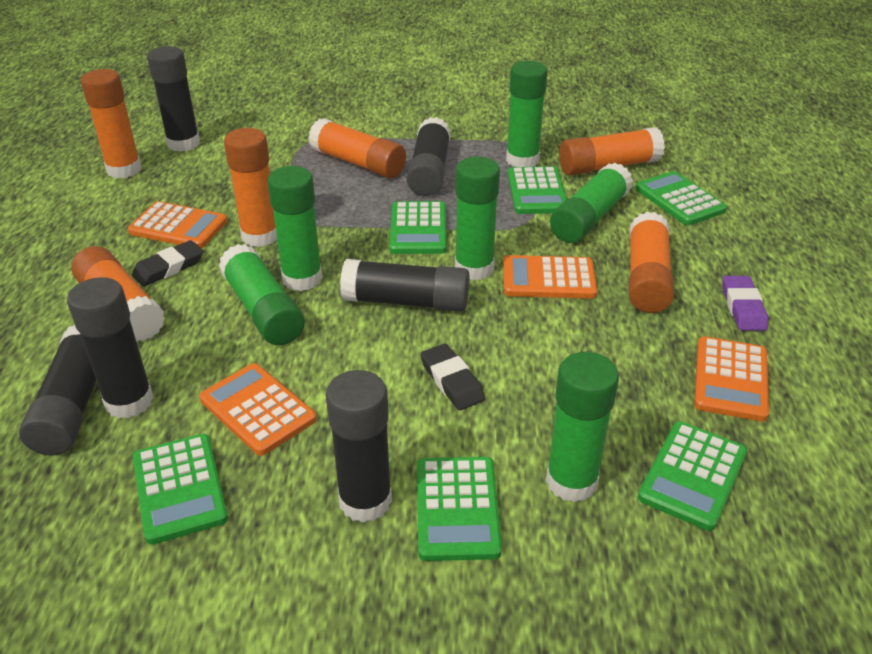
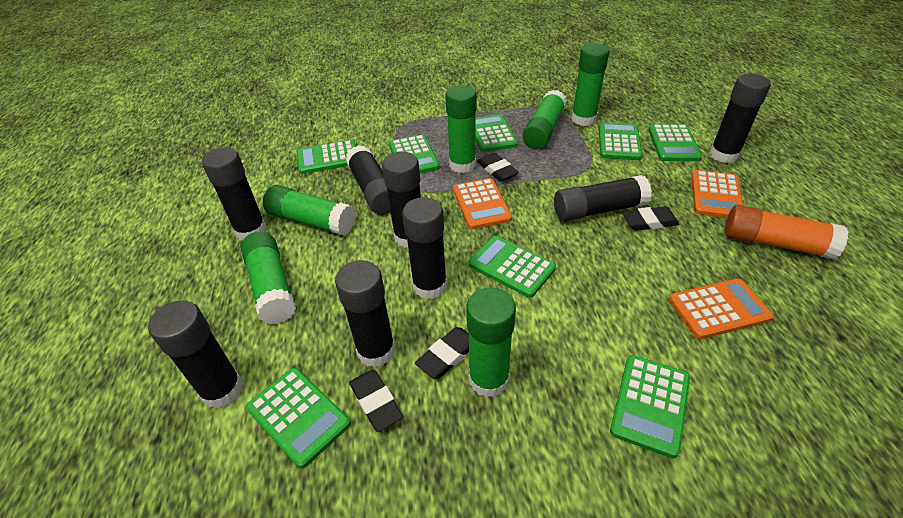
black eraser: 2 -> 4
black glue stick: 6 -> 8
green calculator: 6 -> 8
orange calculator: 4 -> 3
orange glue stick: 6 -> 1
purple eraser: 1 -> 0

